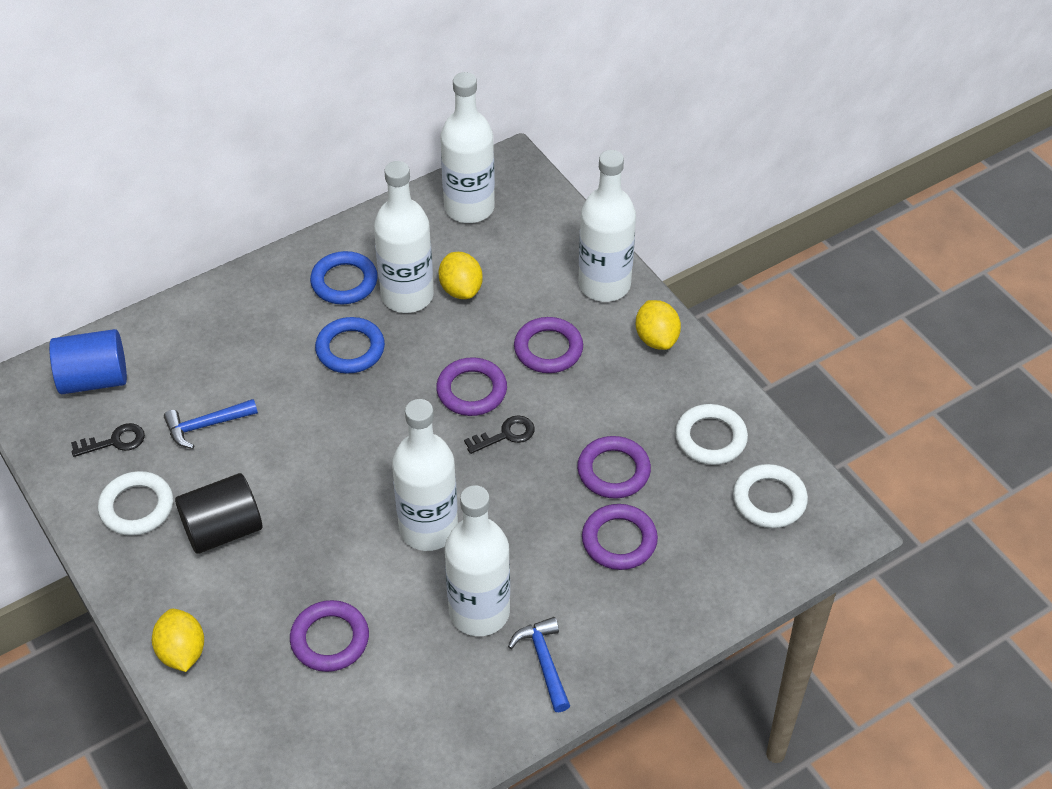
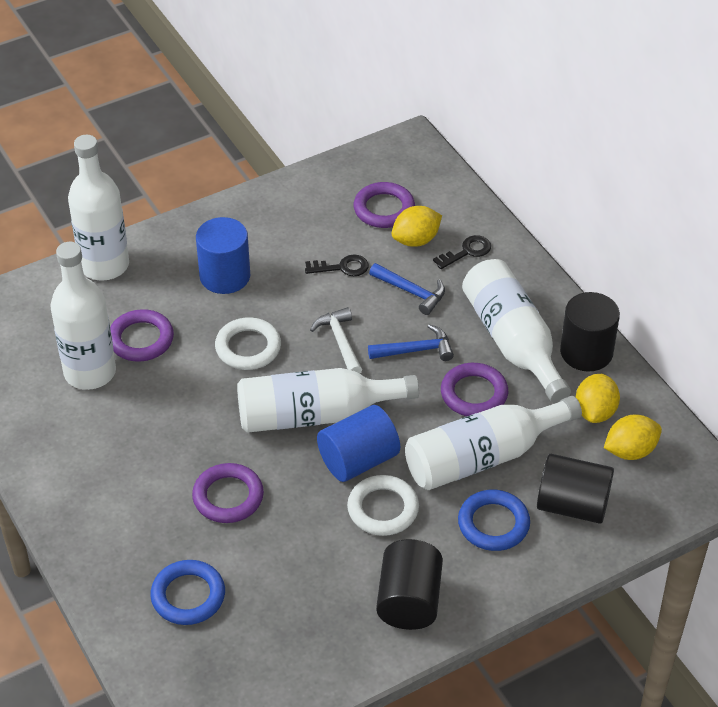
black cylinder: 1 -> 3
blue cylinder: 1 -> 2
purple ring: 5 -> 4
white hammer: 0 -> 1
white ring: 3 -> 2

